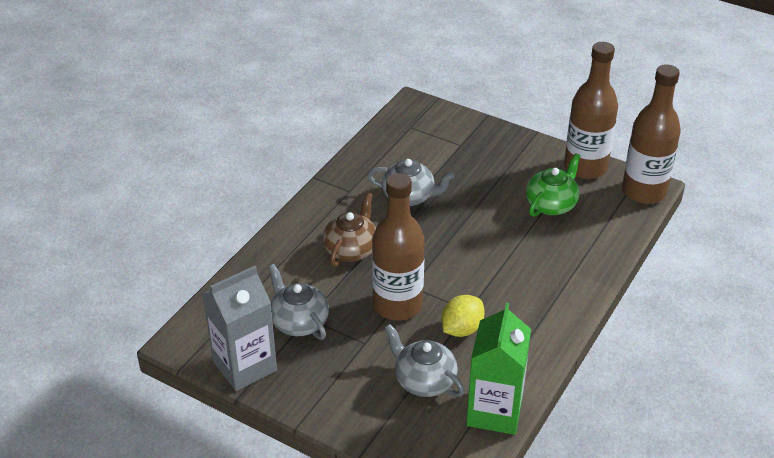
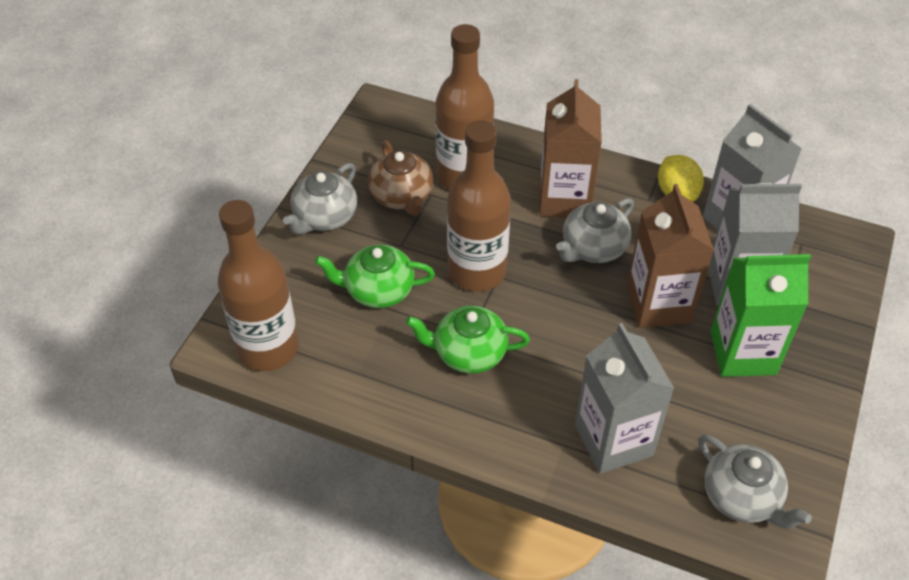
brown carton: 0 -> 2
green teapot: 1 -> 2
grey carton: 1 -> 3

